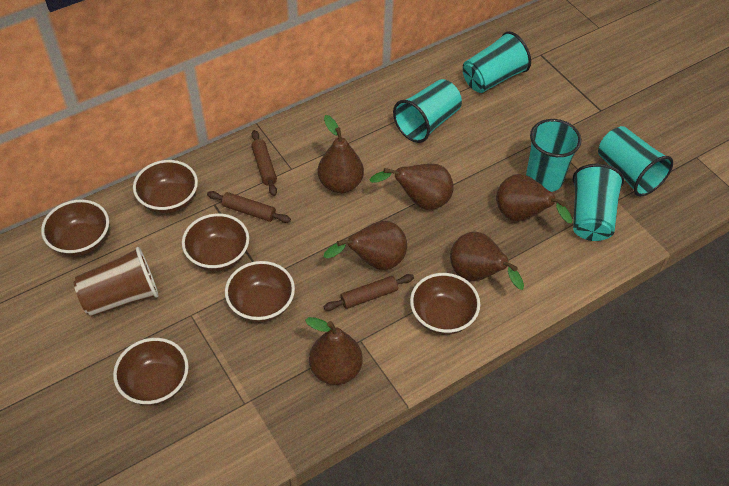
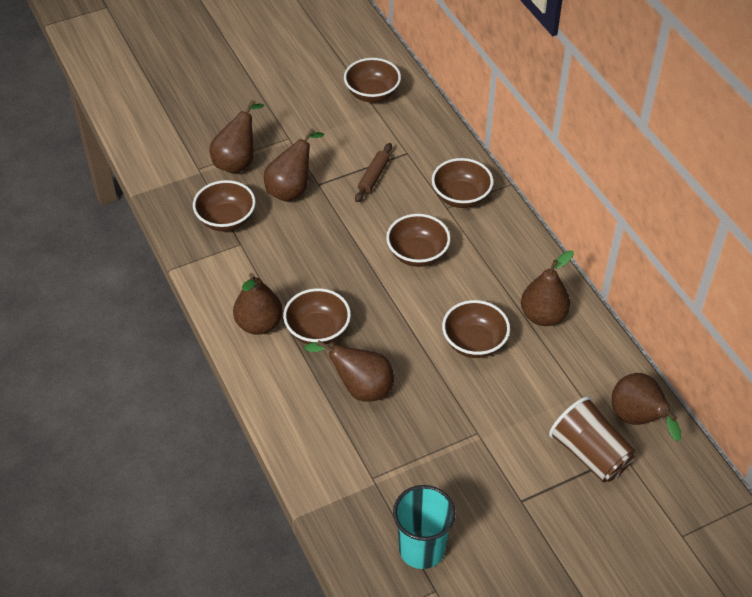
brown rolling pin: 3 -> 1
turquoise cup: 5 -> 1

